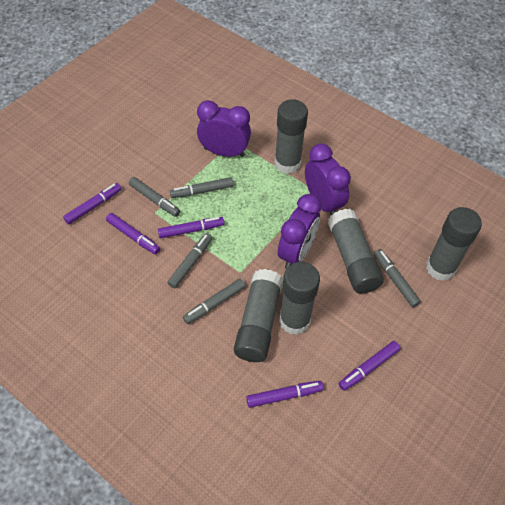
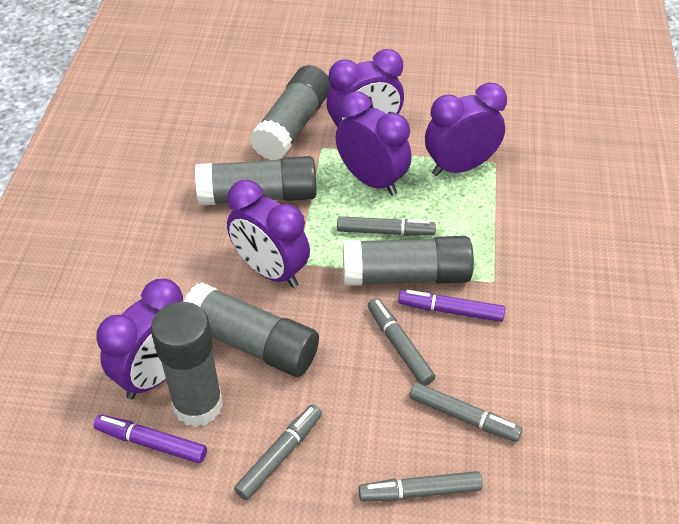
purple clock: 3 -> 5
purple marker: 5 -> 2

